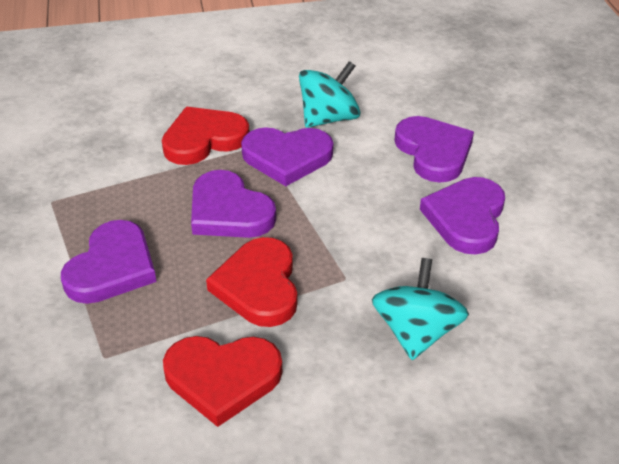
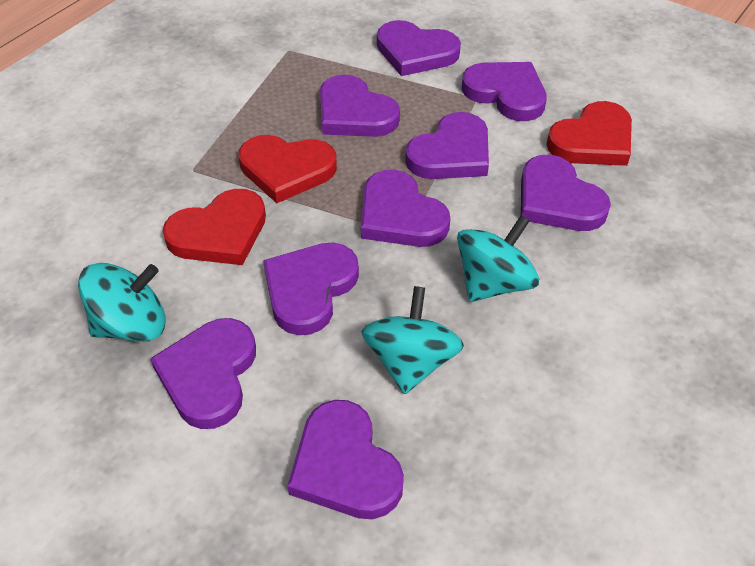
purple heart: 5 -> 9
turquoise spinning top: 2 -> 3

